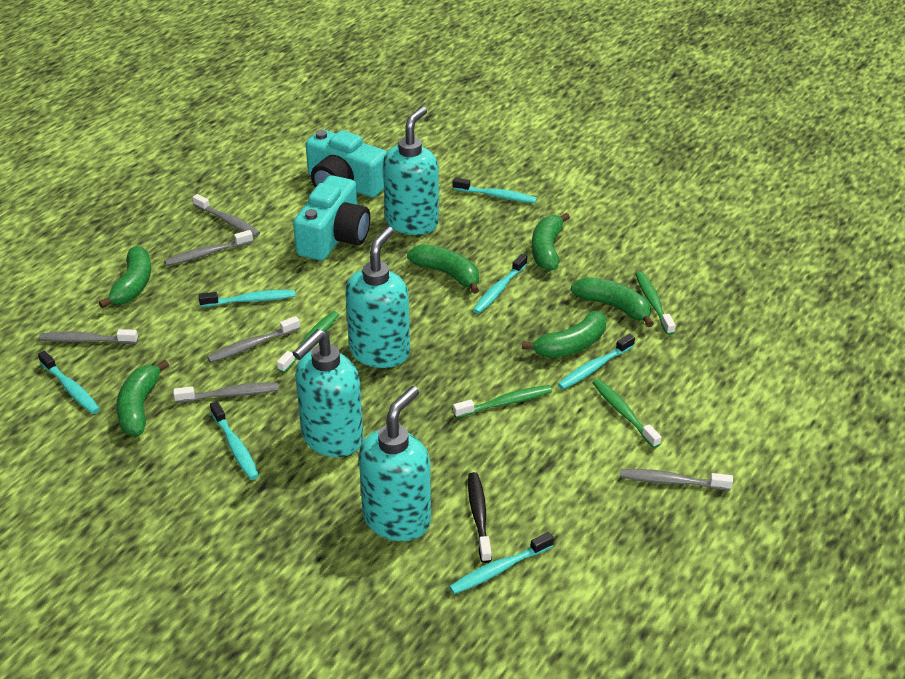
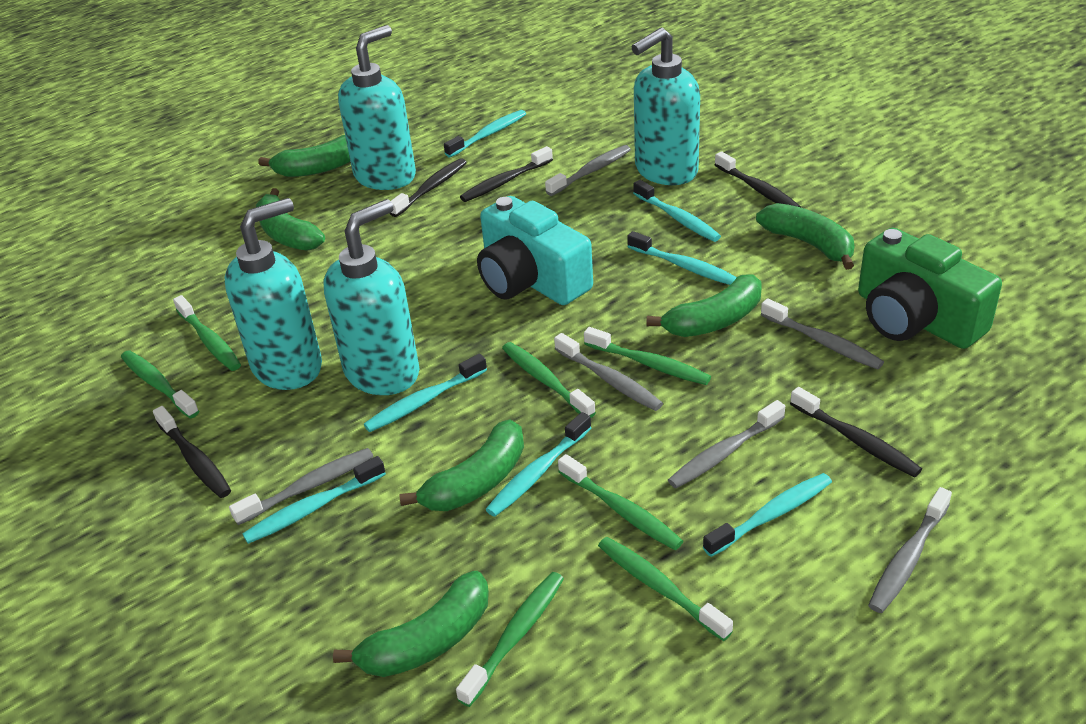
black toothbrush: 1 -> 5
green camera: 0 -> 1
green toothbrush: 4 -> 7
turquoise camera: 2 -> 1

